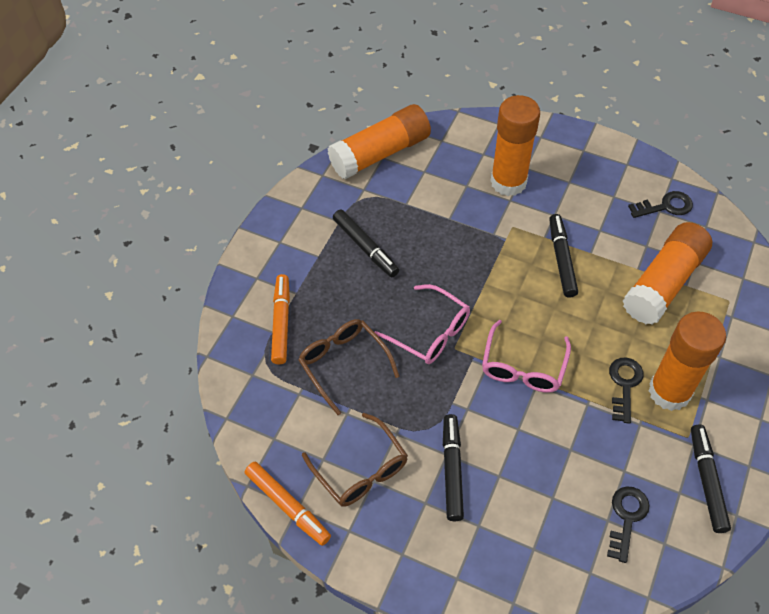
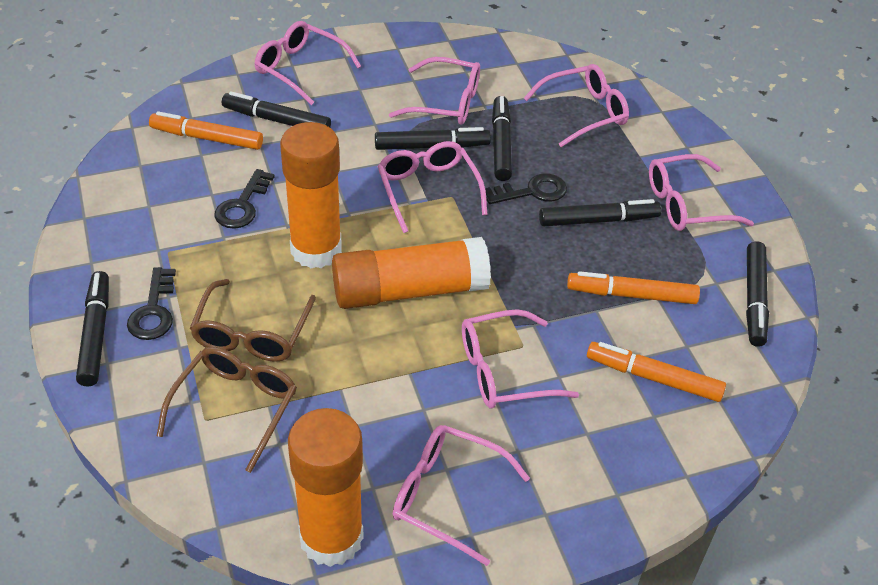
black marker: 4 -> 6
orange glue stick: 4 -> 3
orange marker: 2 -> 3
pink glasses: 2 -> 7

